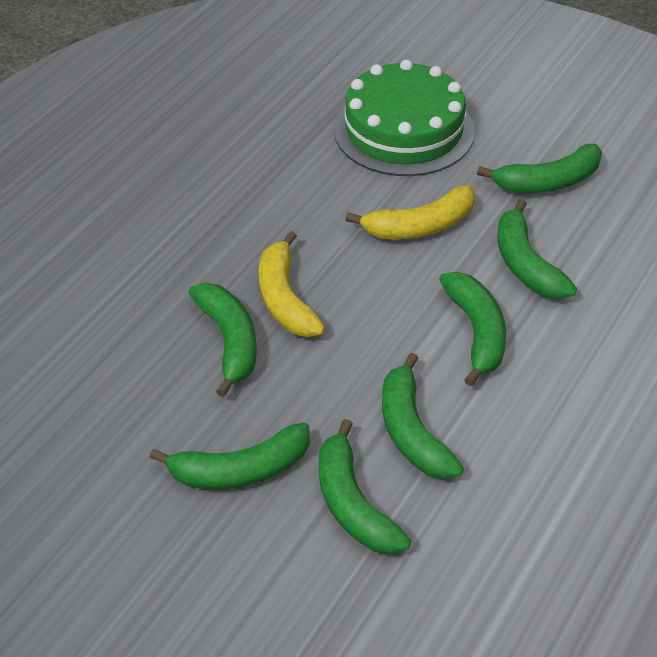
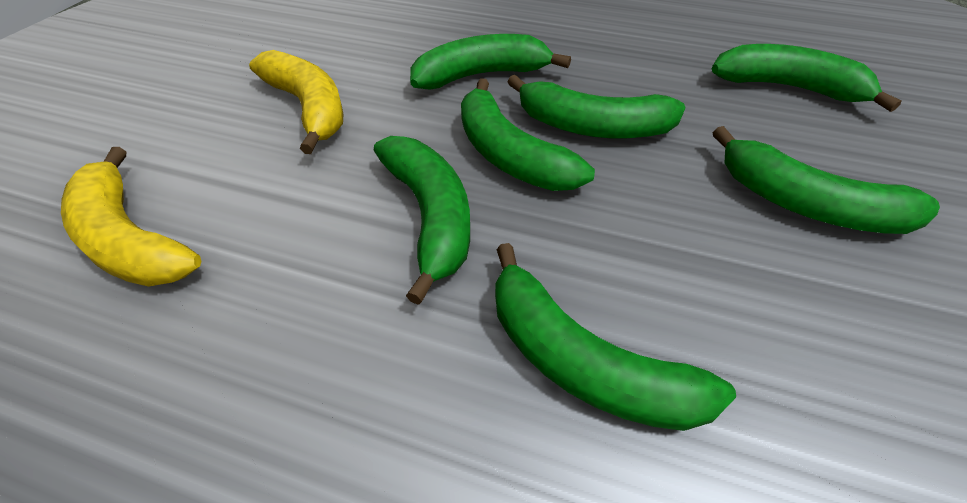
green cake: 1 -> 0

